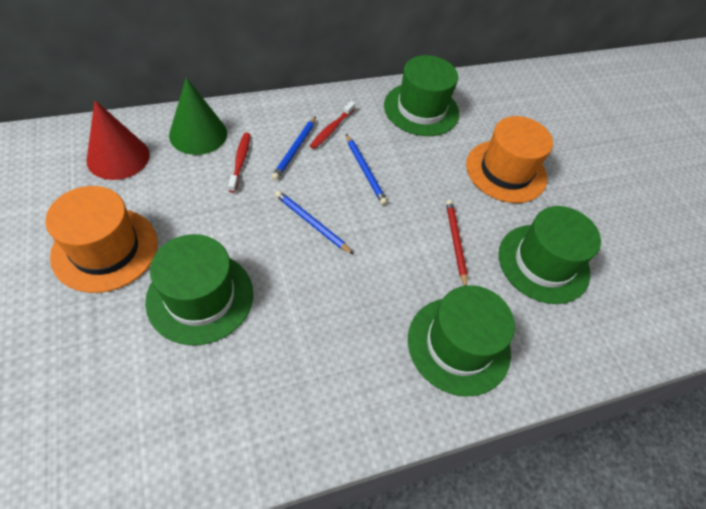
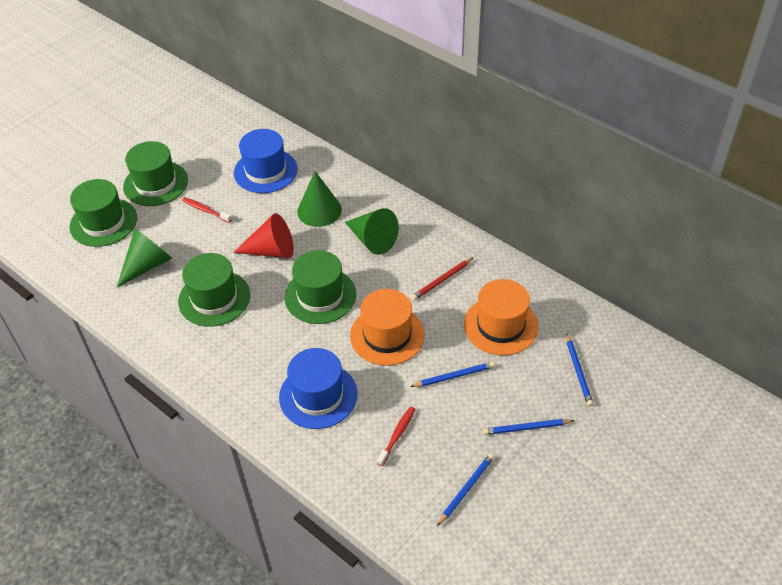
blue hat: 0 -> 2
blue pencil: 3 -> 4
green cone: 1 -> 3

